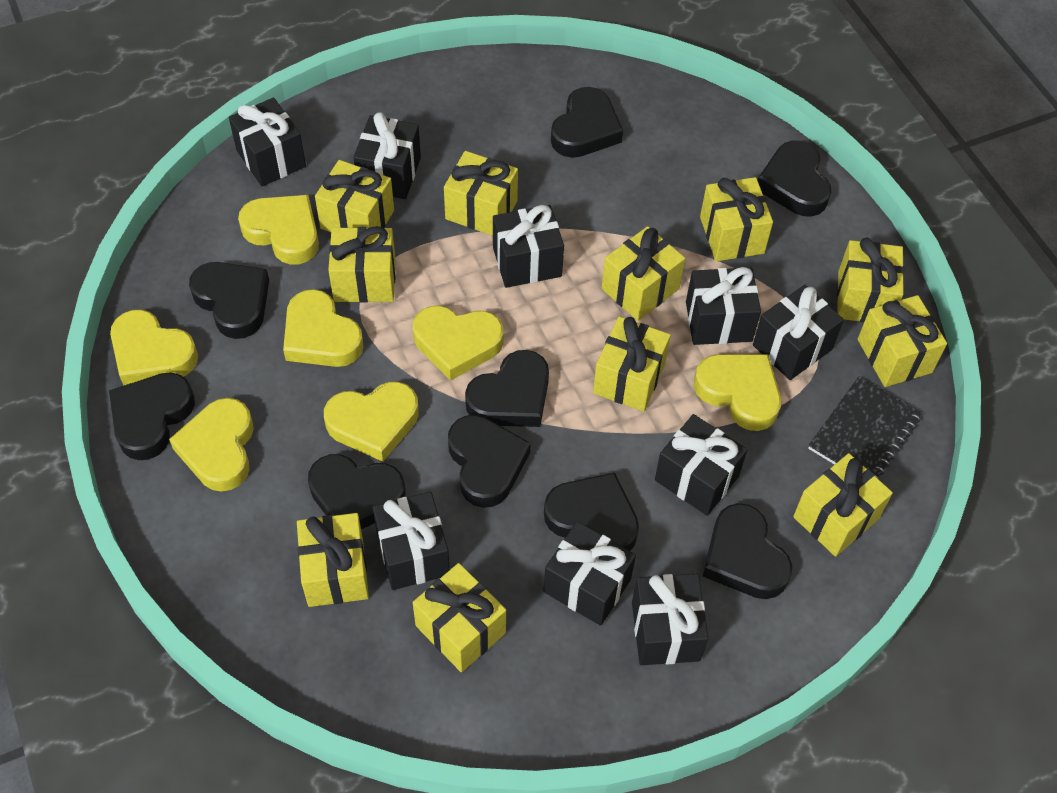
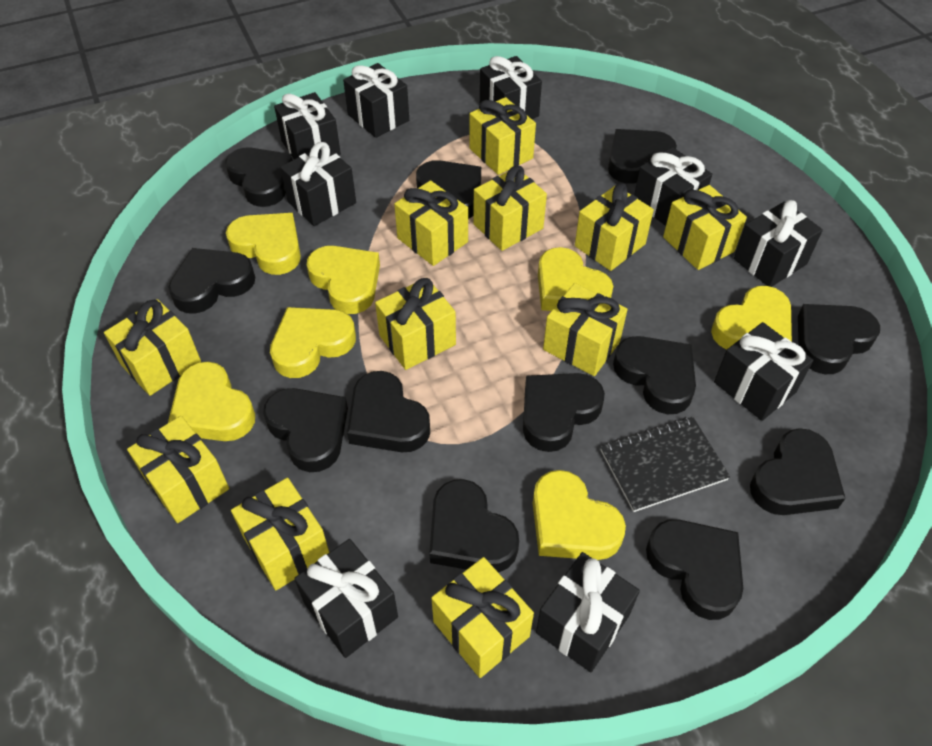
black heart: 9 -> 12

